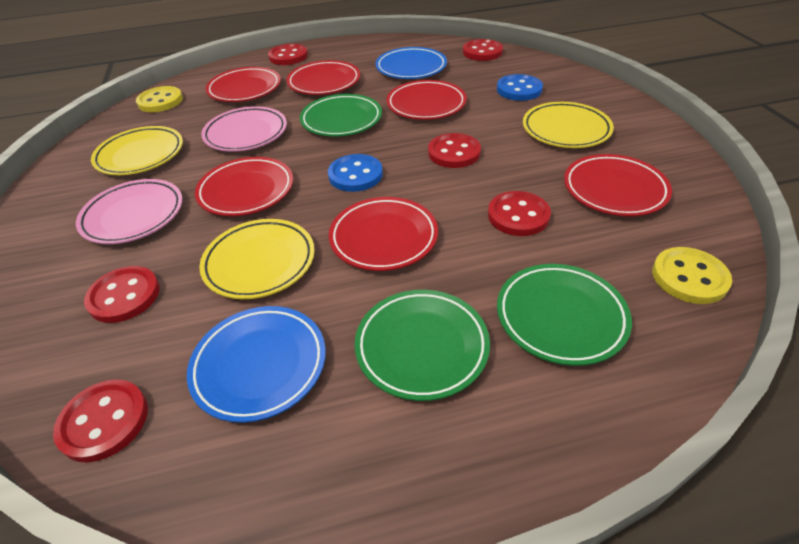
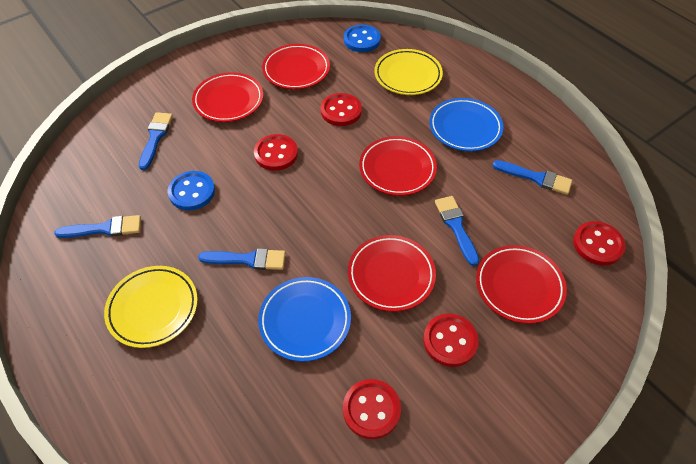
blue brush: 0 -> 5
green plate: 3 -> 0
pink plate: 2 -> 0
red button: 6 -> 5
red plate: 6 -> 5
yellow button: 2 -> 0
yellow plate: 3 -> 2

